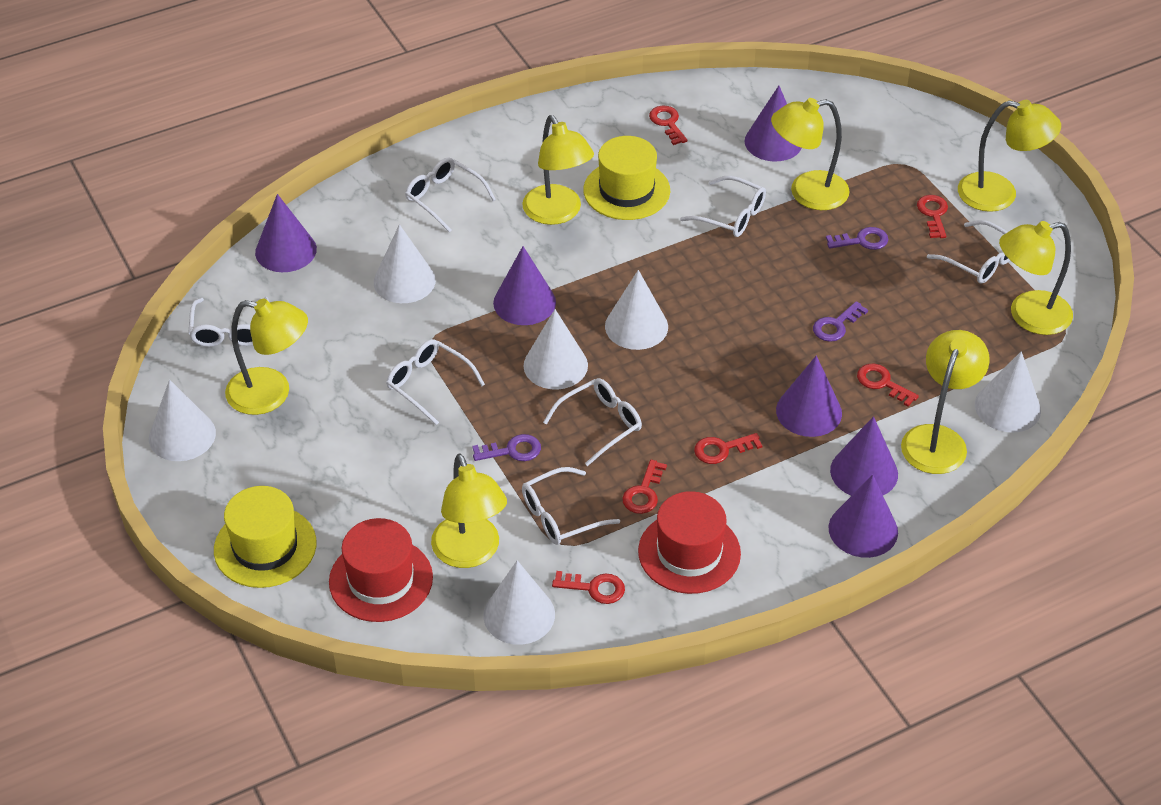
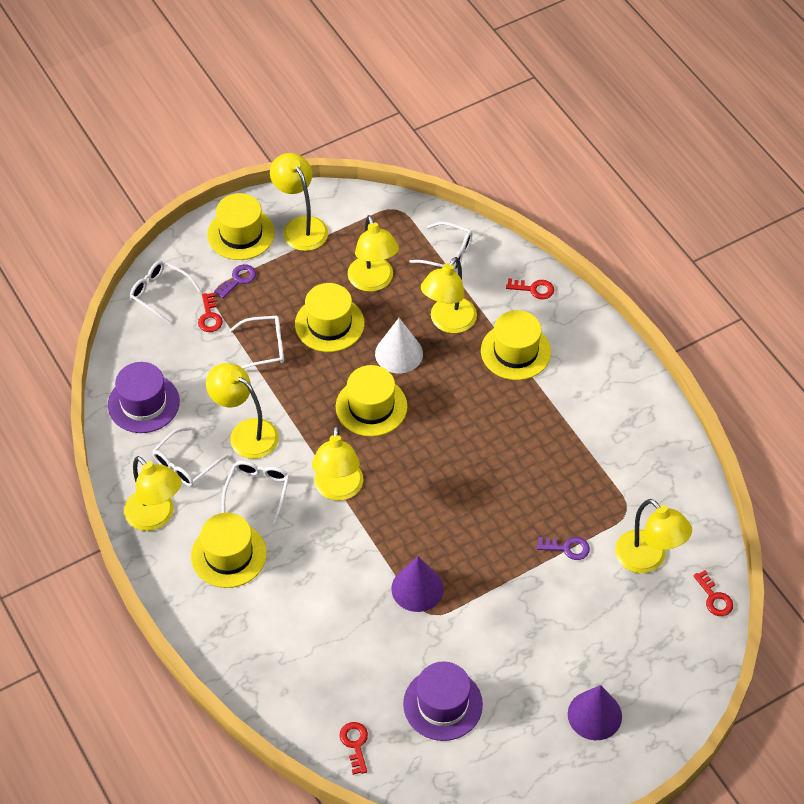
purple cone: 6 -> 2
purple hat: 0 -> 2
purple key: 3 -> 2
red hat: 2 -> 0
red key: 6 -> 4
white cone: 6 -> 1
white glasses: 7 -> 5
yellow hat: 2 -> 5

